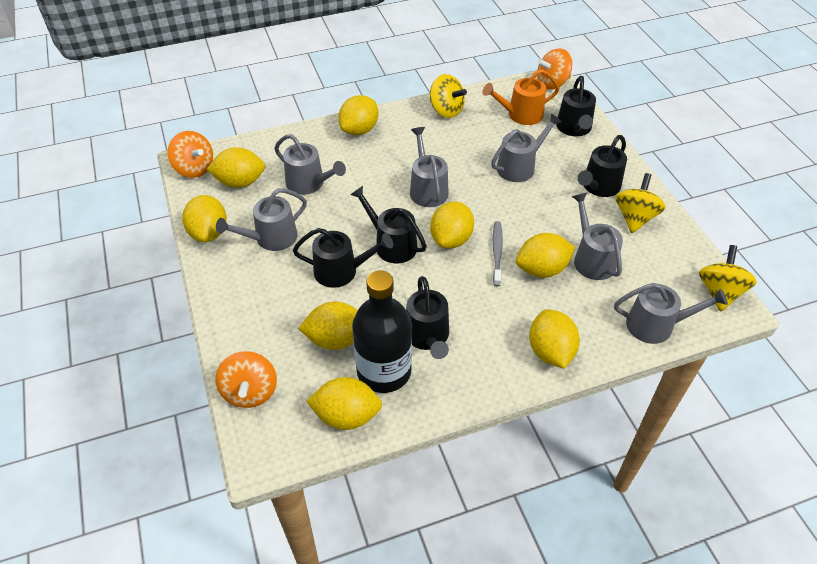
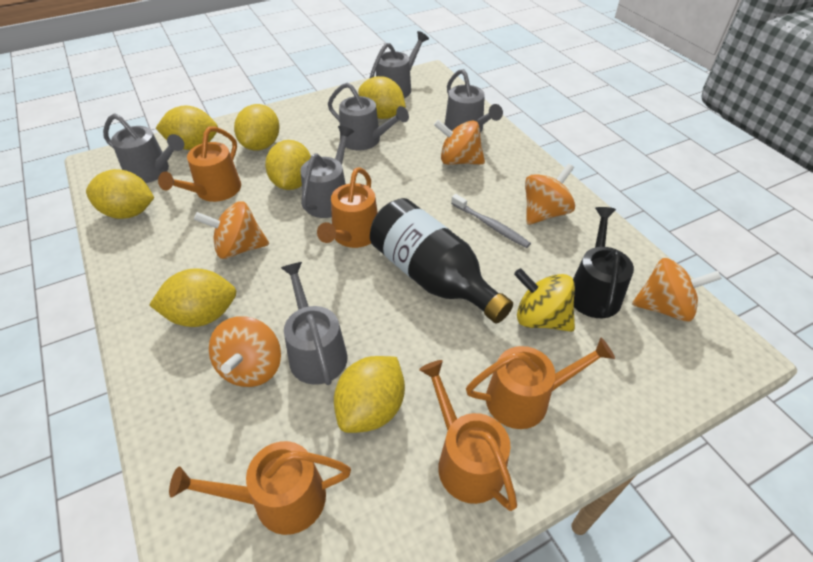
black watering can: 5 -> 1
orange spinning top: 3 -> 5
orange watering can: 1 -> 5
yellow lemon: 8 -> 7
yellow spinning top: 3 -> 1

